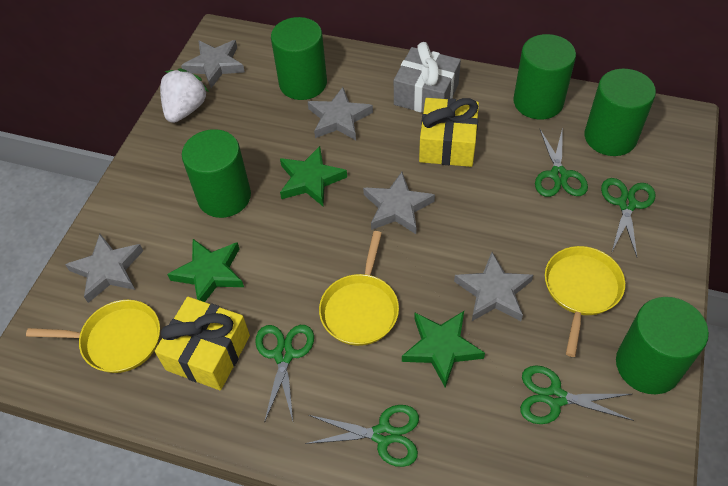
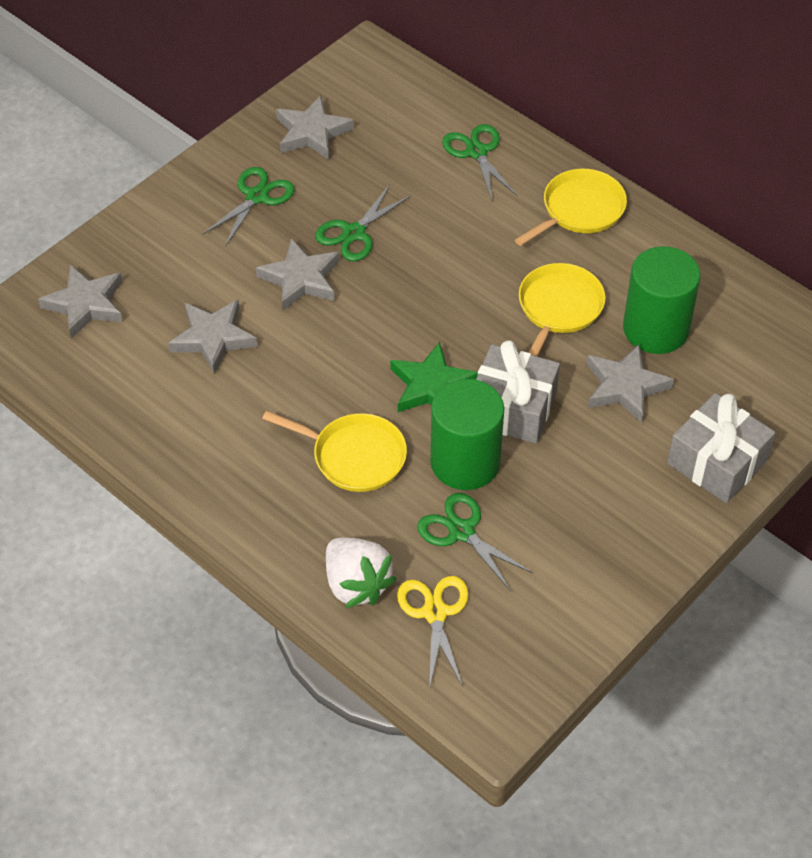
green cylinder: 5 -> 2
green scissors: 5 -> 4
green star: 3 -> 1
grey gift: 1 -> 2
yellow gift: 2 -> 0
yellow scissors: 0 -> 1

